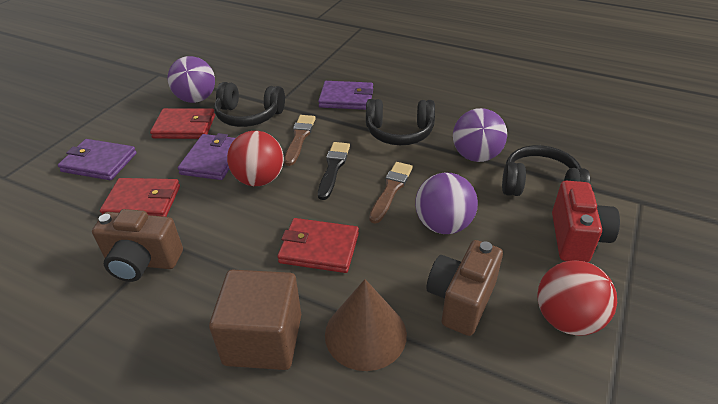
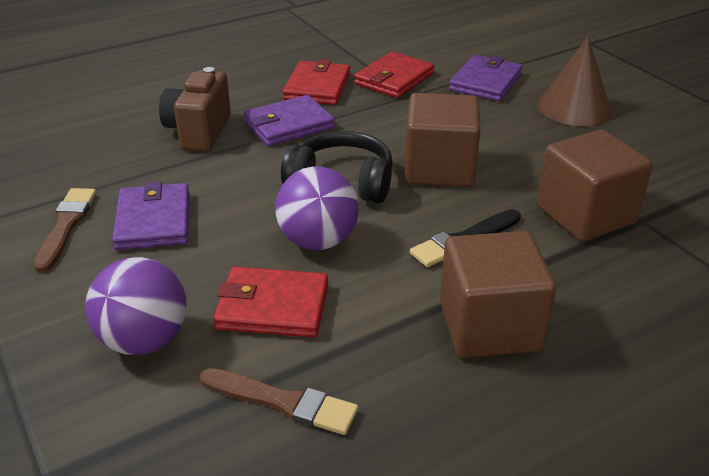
black headphones: 3 -> 1
brown camera: 2 -> 1
brown cube: 1 -> 3
purple ball: 3 -> 2
red ball: 2 -> 0
red camera: 1 -> 0

